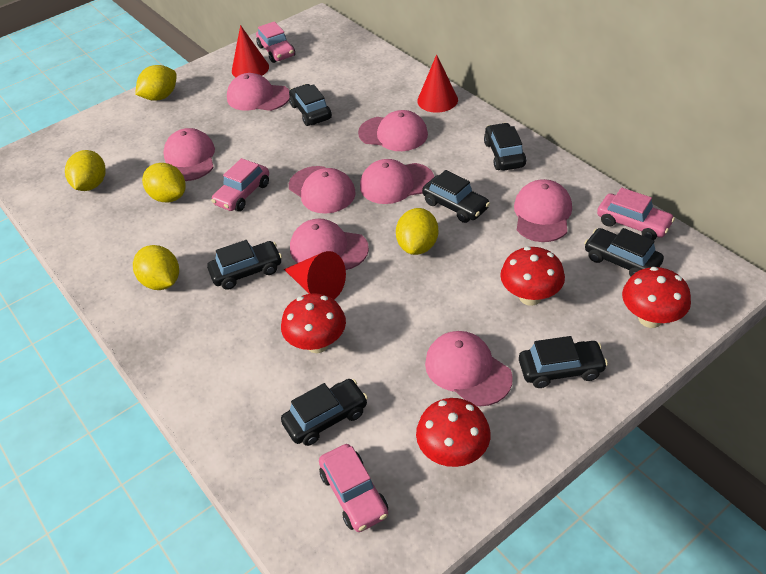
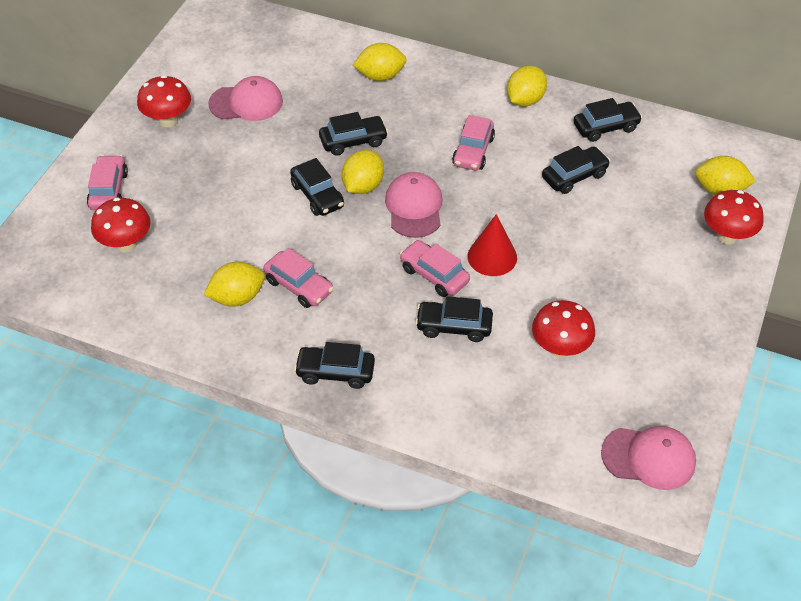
black car: 7 -> 6
pink cap: 8 -> 3
red cone: 3 -> 1

